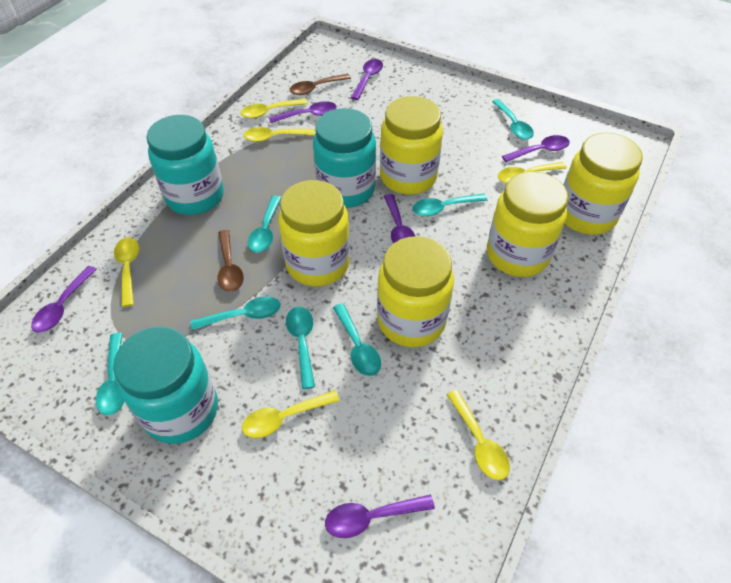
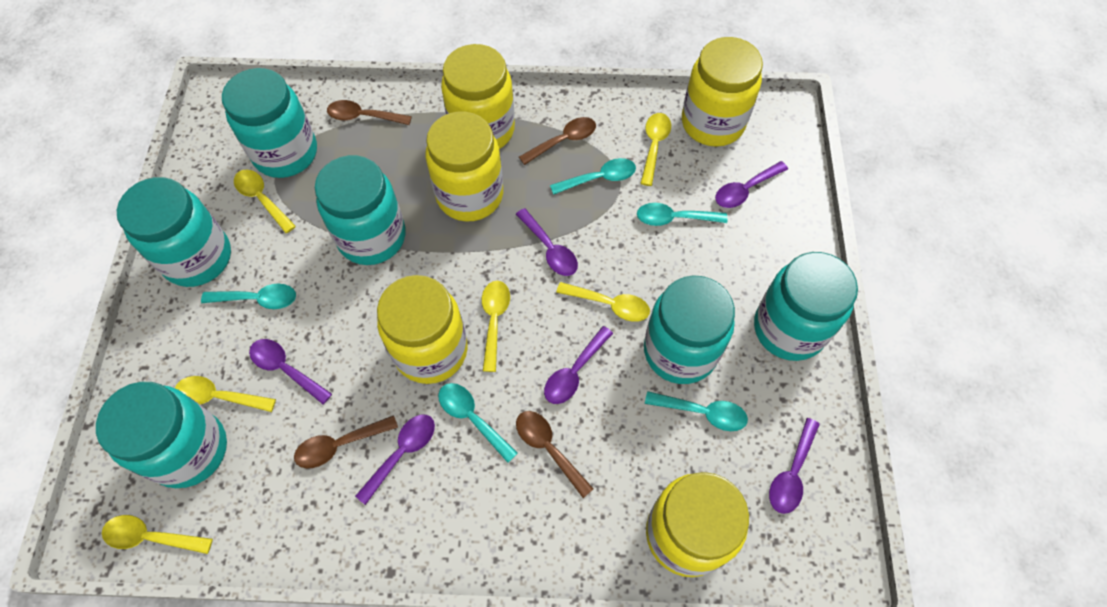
brown spoon: 2 -> 4
turquoise jar: 3 -> 6
turquoise spoon: 7 -> 5

